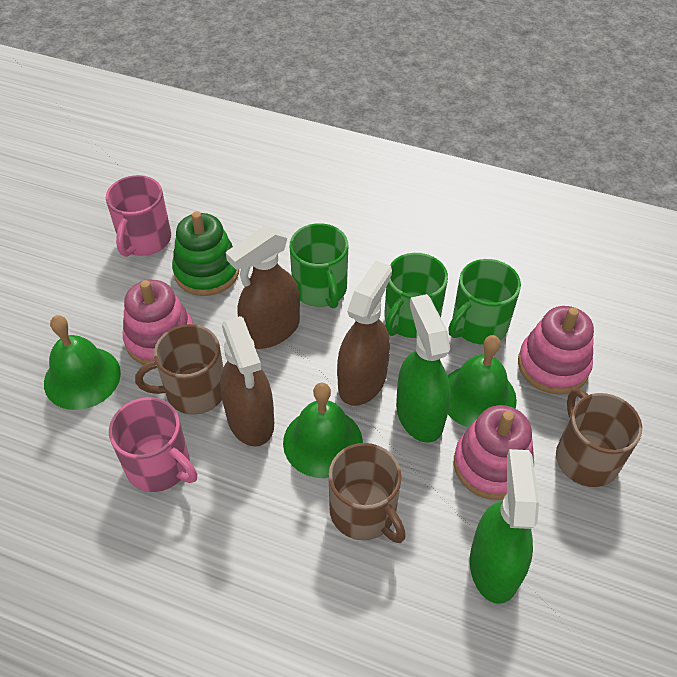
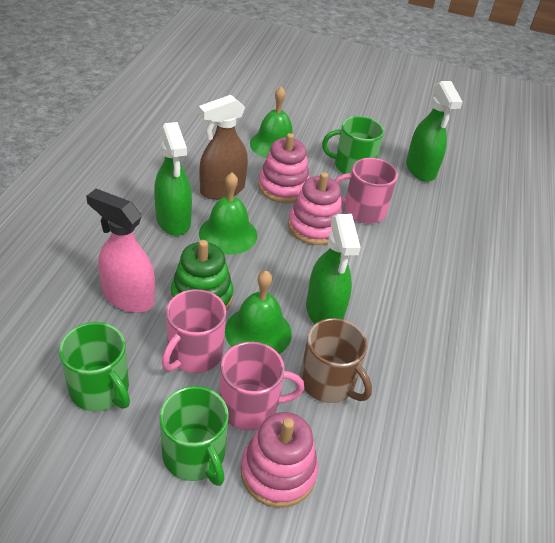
brown mug: 3 -> 1
brown spray bottle: 3 -> 1
green spray bottle: 2 -> 3
pink mug: 2 -> 3
pink spray bottle: 0 -> 1

